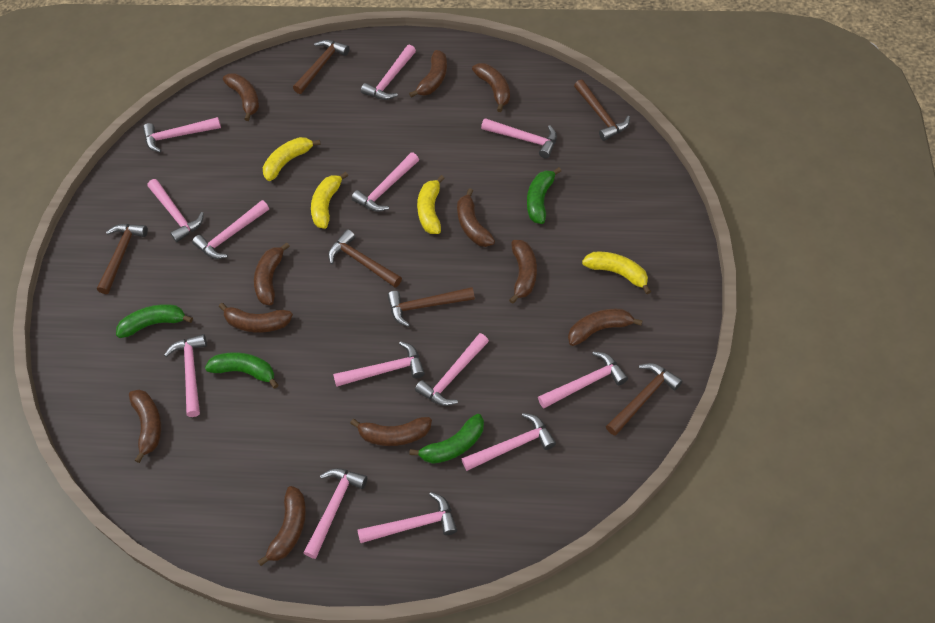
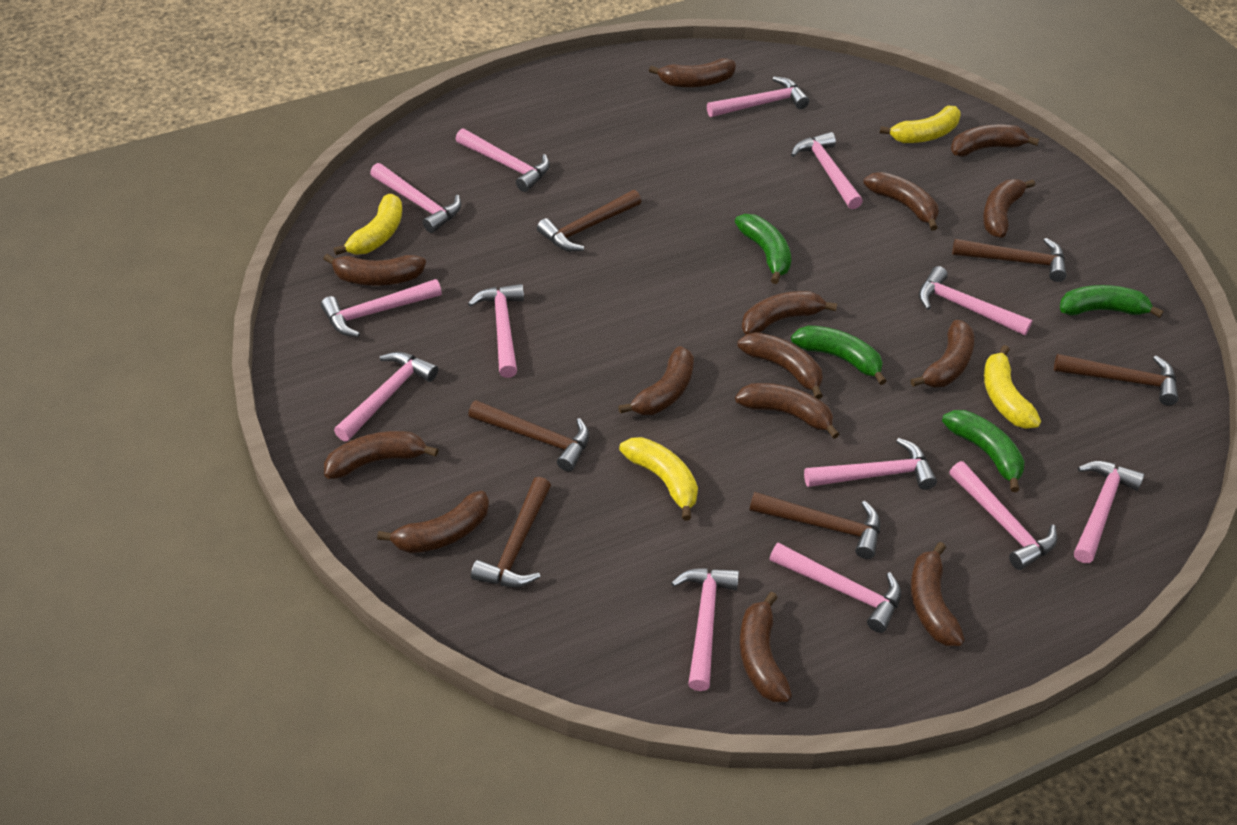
brown banana: 11 -> 14

